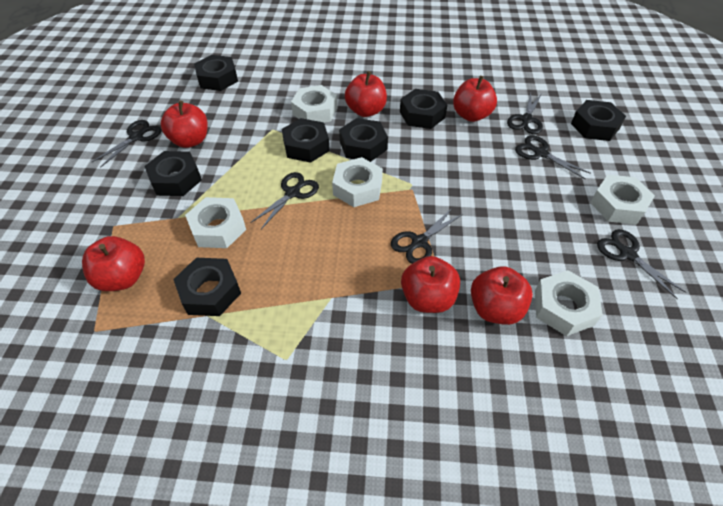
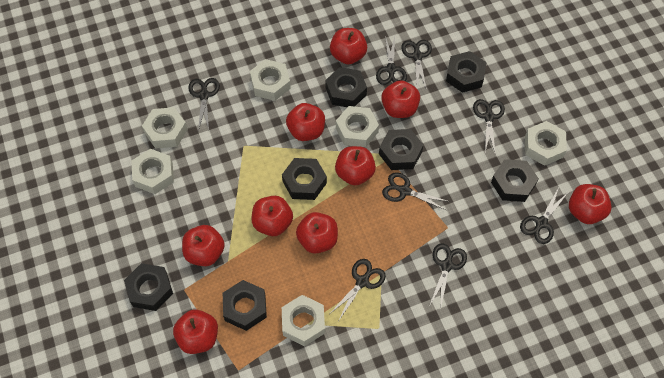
black scissors: 6 -> 8
red apple: 6 -> 9
white nut: 5 -> 6

